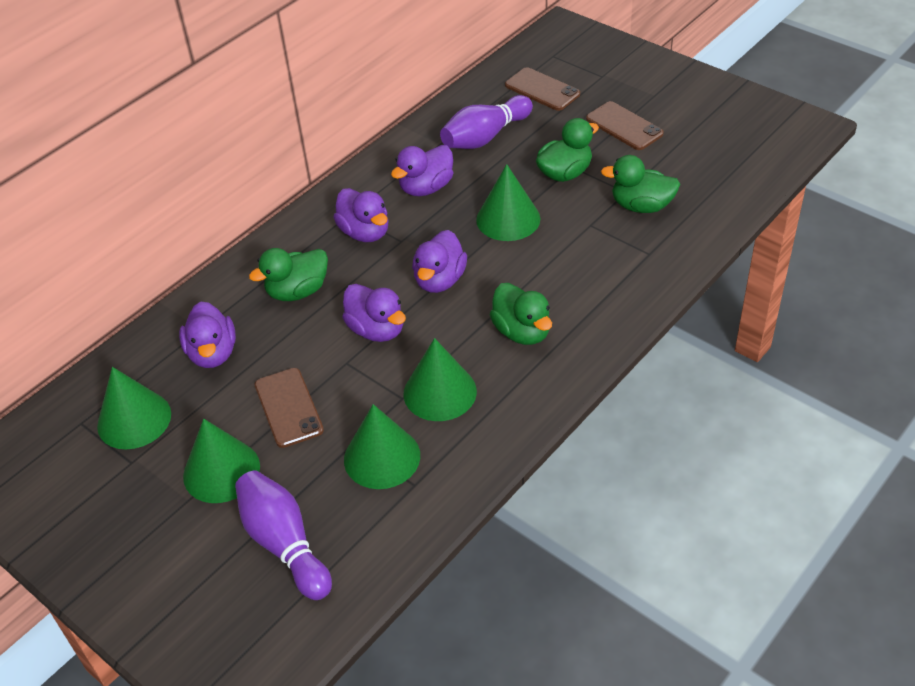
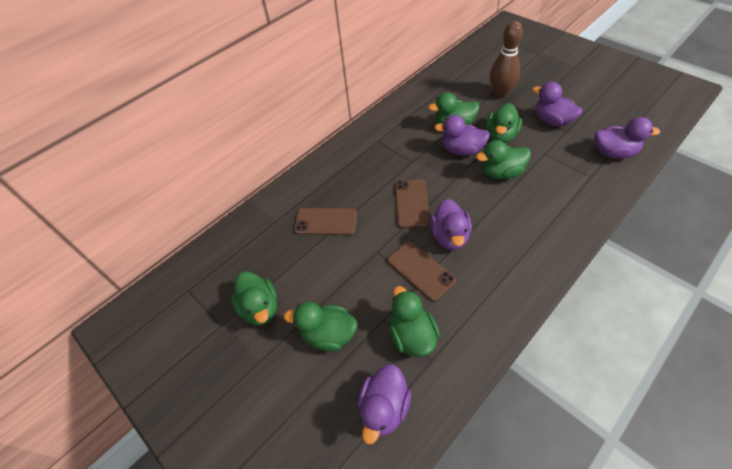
brown bowling pin: 0 -> 1
green cone: 5 -> 0
green duck: 4 -> 6
purple bowling pin: 2 -> 0

